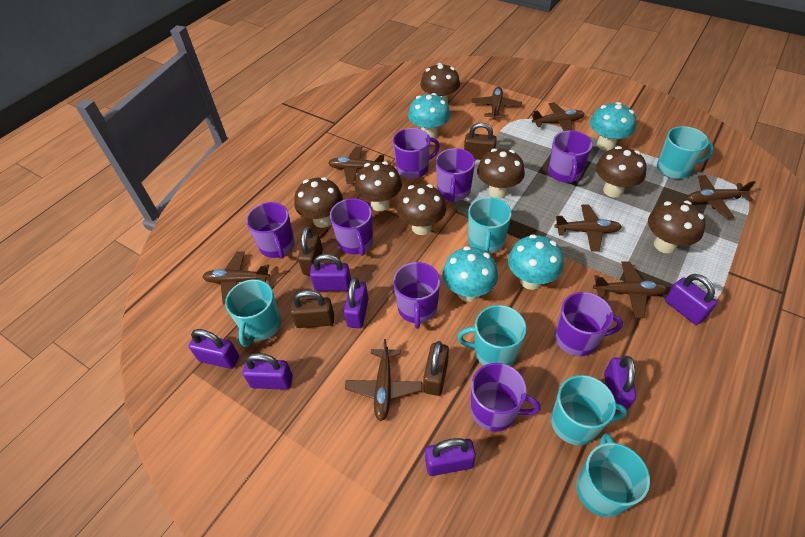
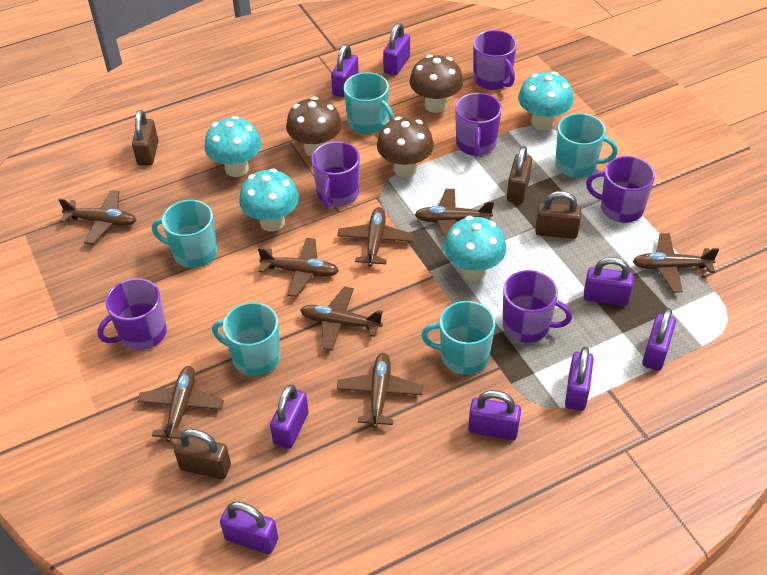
brown mushroom: 7 -> 3
purple mug: 8 -> 6
purple padlock: 7 -> 8
turquoise mug: 6 -> 5

